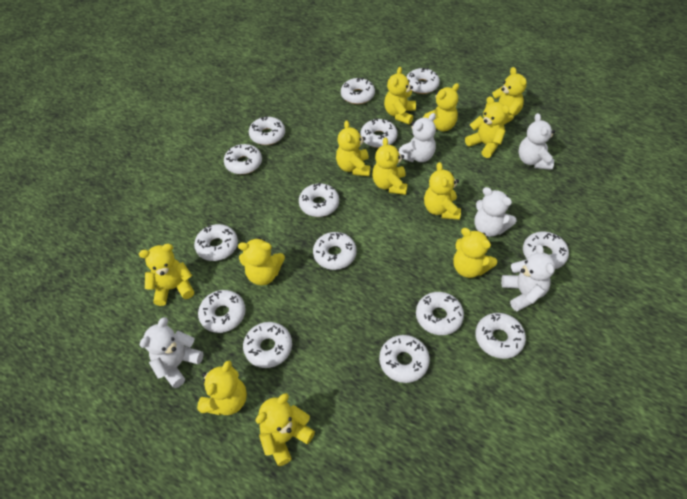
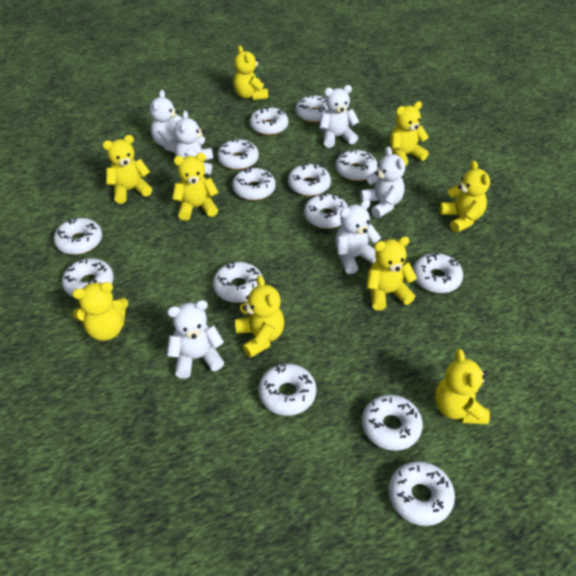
white teddy bear: 5 -> 6
yellow teddy bear: 12 -> 9

